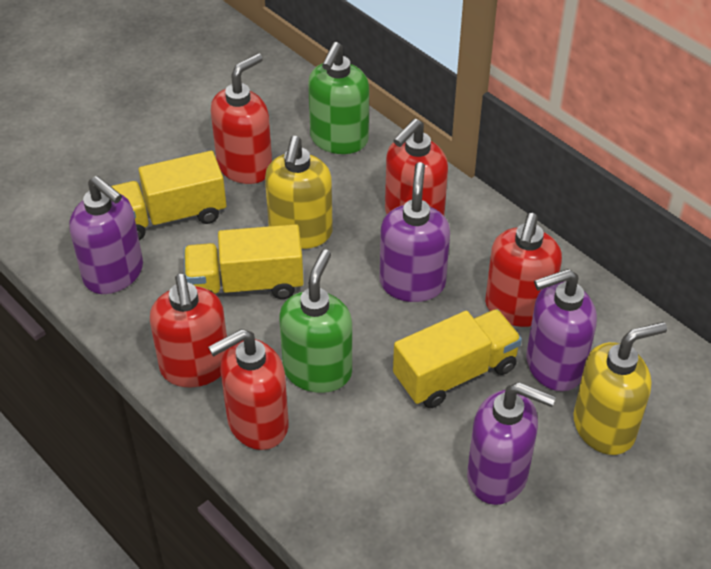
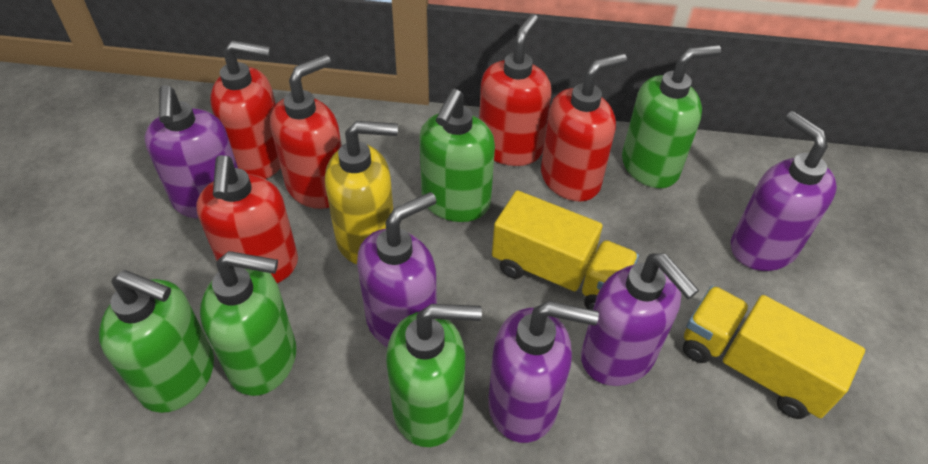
green soap dispenser: 2 -> 5
purple soap dispenser: 4 -> 5
yellow soap dispenser: 2 -> 1
yellow truck: 3 -> 2

